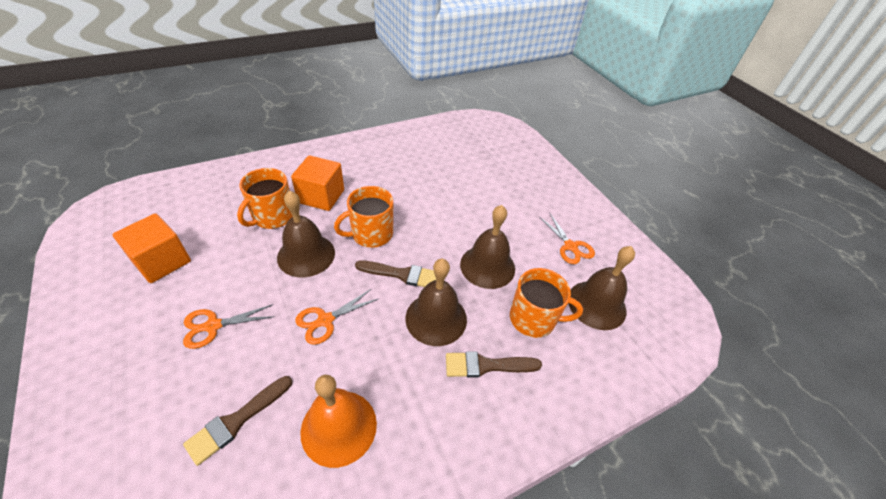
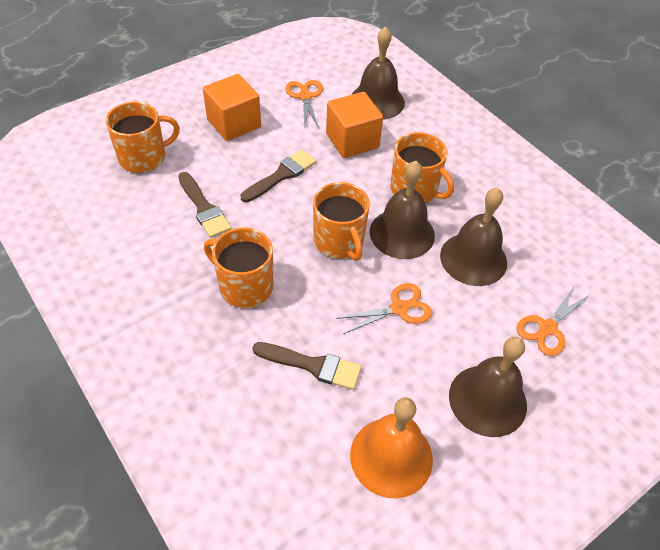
orange mug: 3 -> 4

